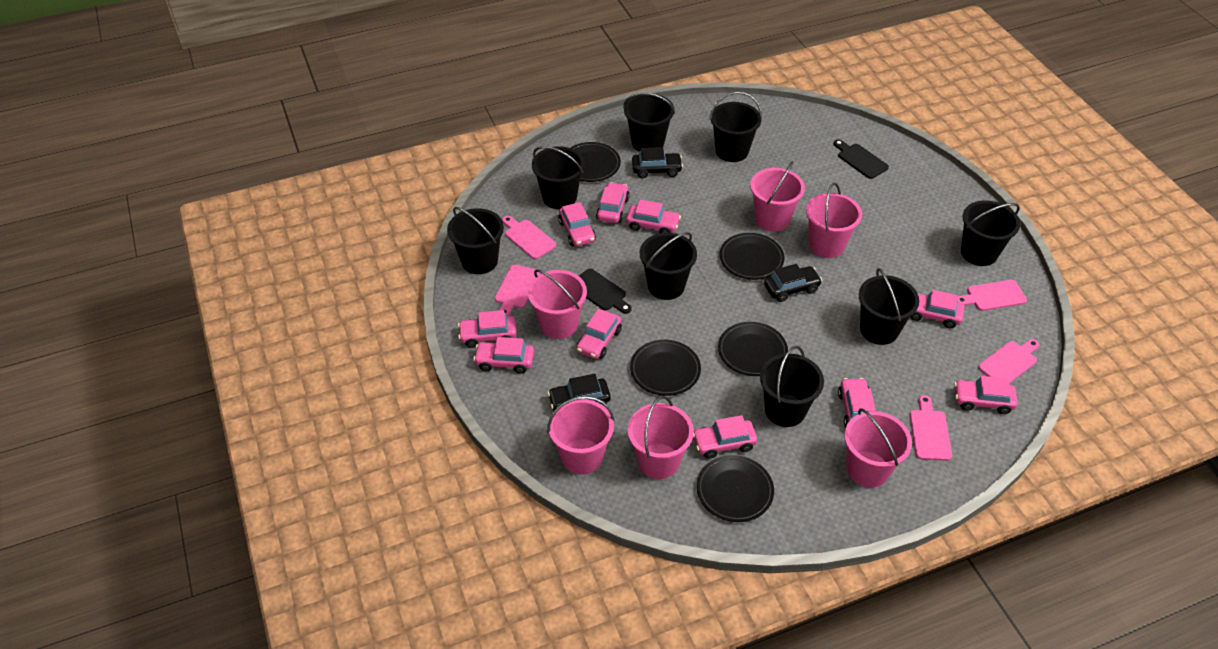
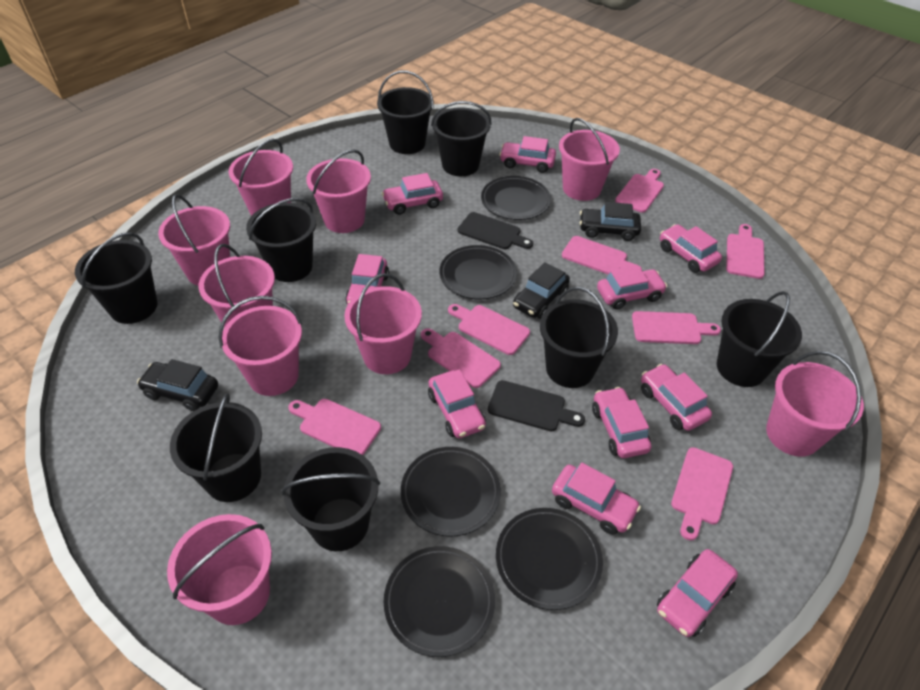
pink bucket: 6 -> 9
pink cutting board: 5 -> 8

